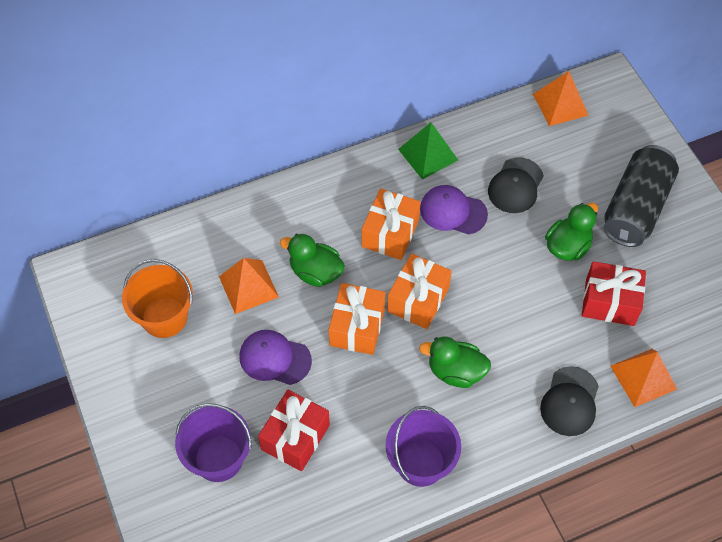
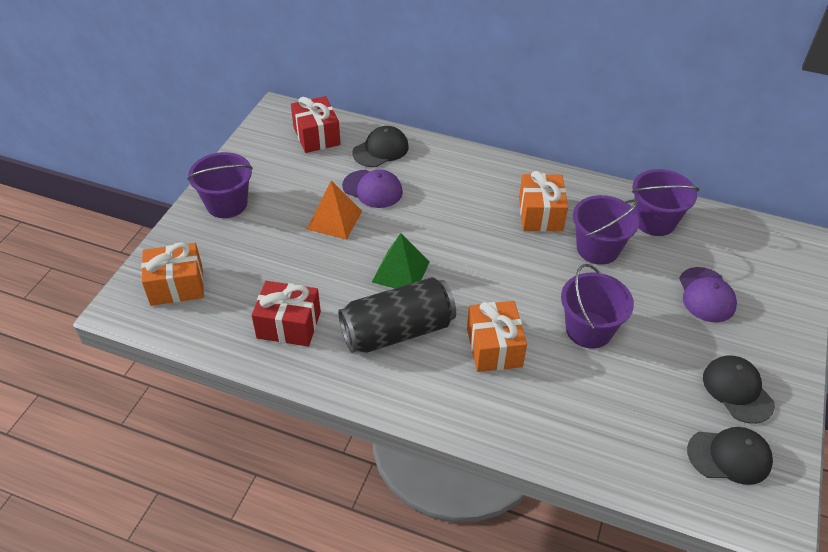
black cap: 2 -> 3
green duck: 3 -> 0
orange bucket: 1 -> 0
orange pyramid: 3 -> 1
purple bucket: 2 -> 4

